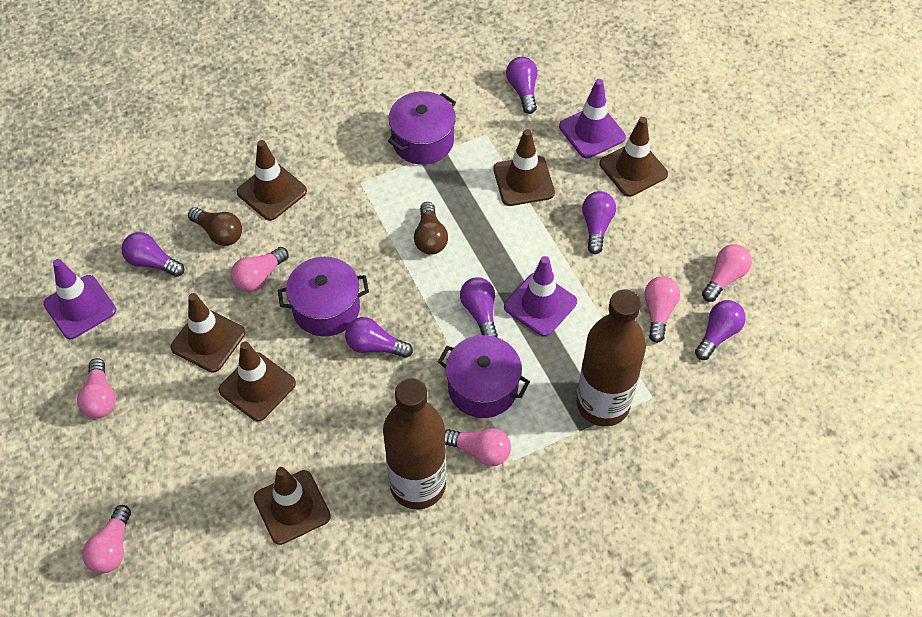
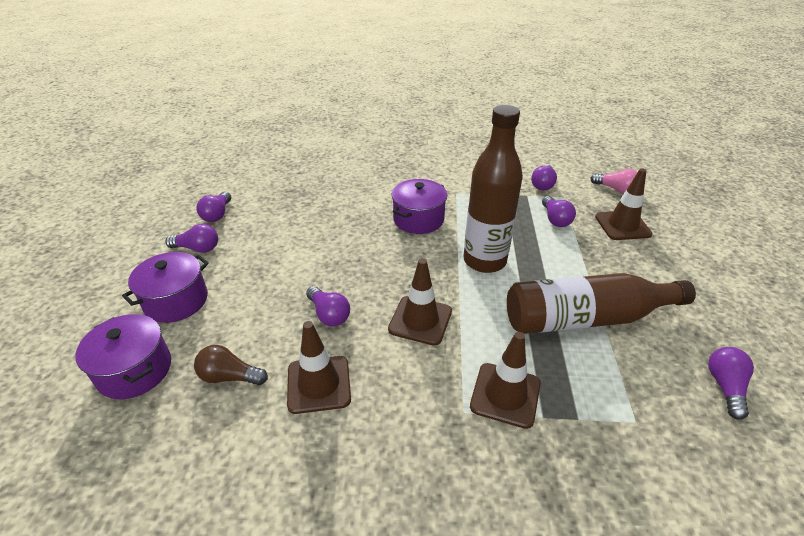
brown light bulb: 2 -> 1
brown traffic cone: 6 -> 4
pink light bulb: 6 -> 1
purple traffic cone: 3 -> 0

